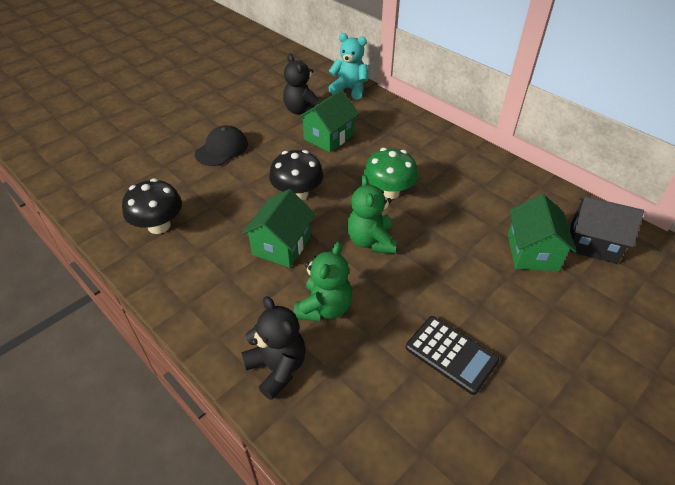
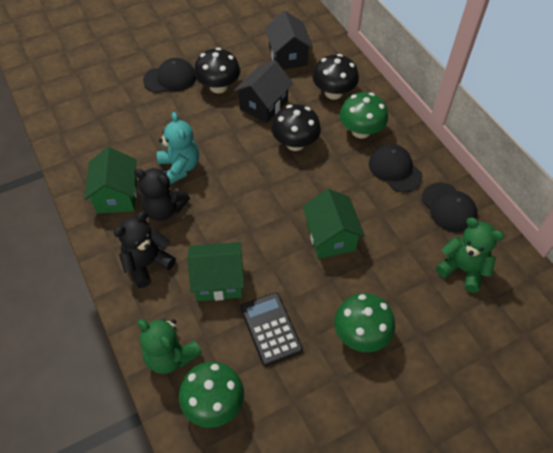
black cap: 1 -> 3
black house: 1 -> 2
black mushroom: 2 -> 3
green mushroom: 1 -> 3

